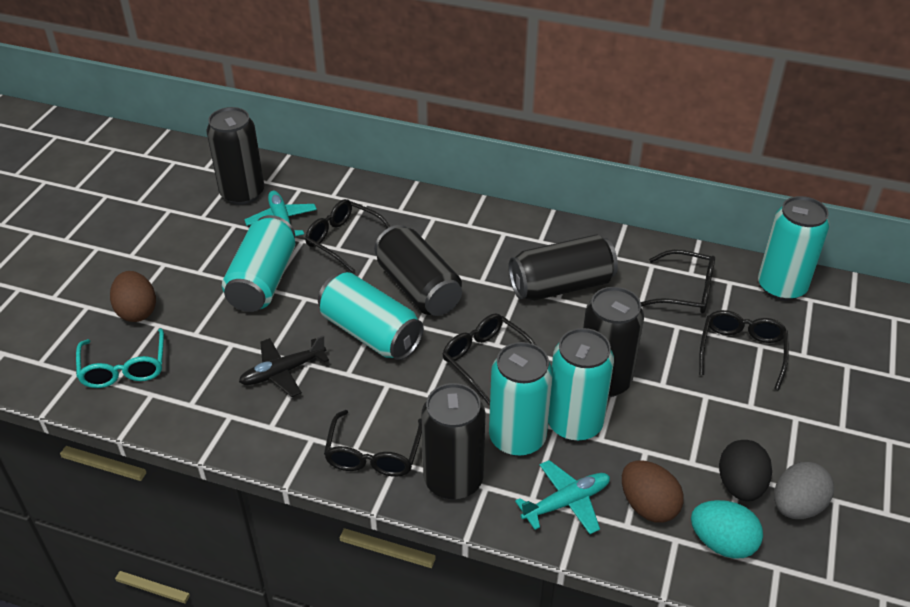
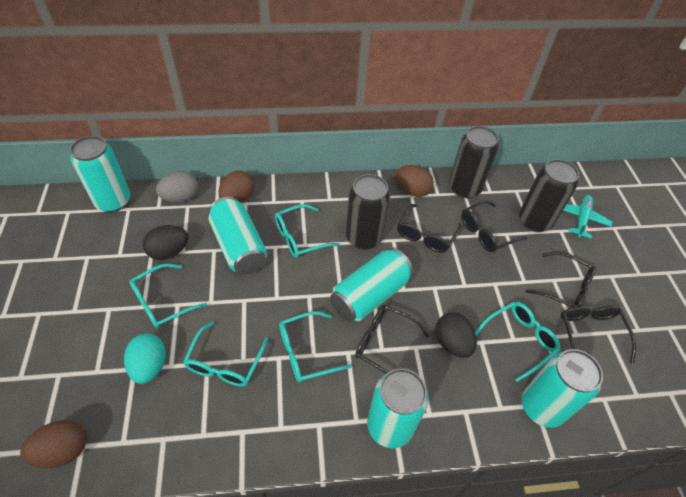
black can: 5 -> 3
black egg: 1 -> 2
black plane: 1 -> 0
brown egg: 2 -> 3
turquoise glasses: 1 -> 5
turquoise plane: 2 -> 1

